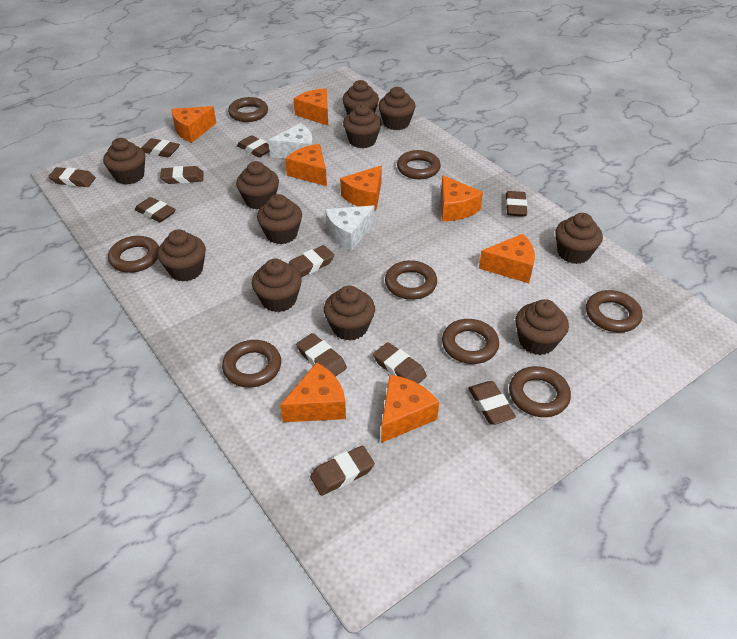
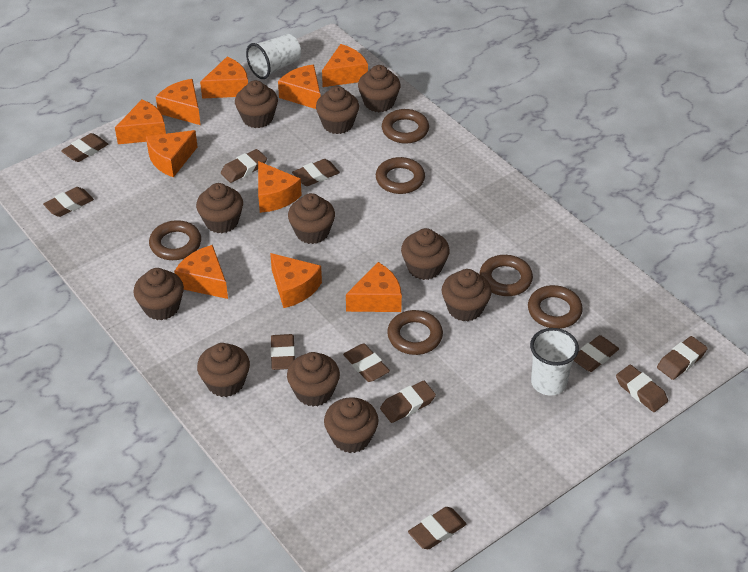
brown ring: 8 -> 6
orange cheese: 8 -> 10
white cheese: 2 -> 0
white cup: 0 -> 2

